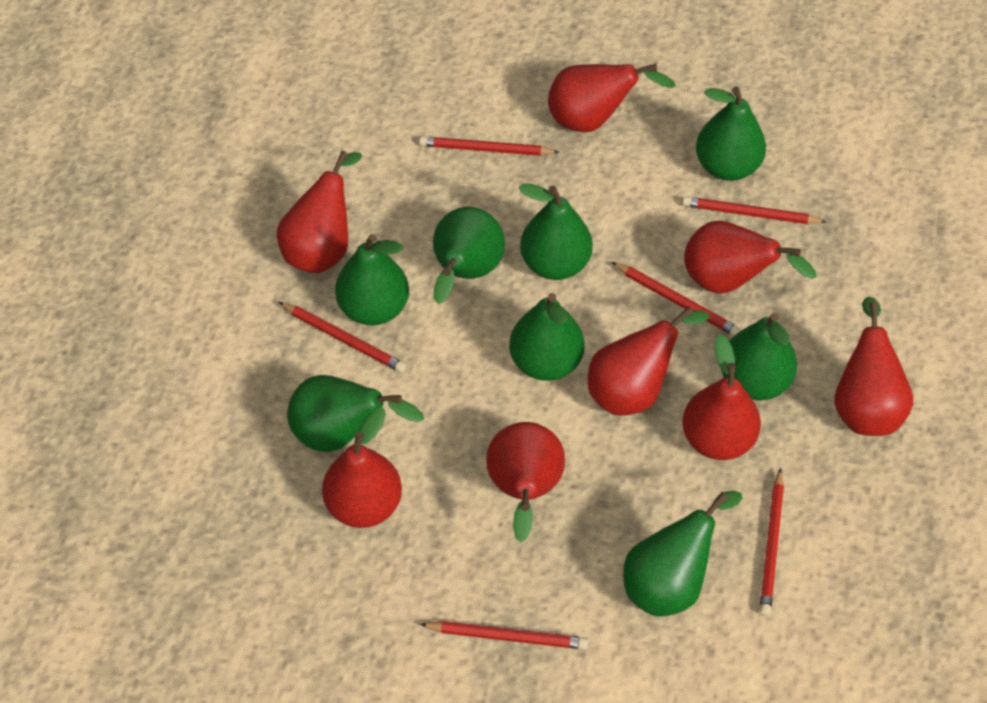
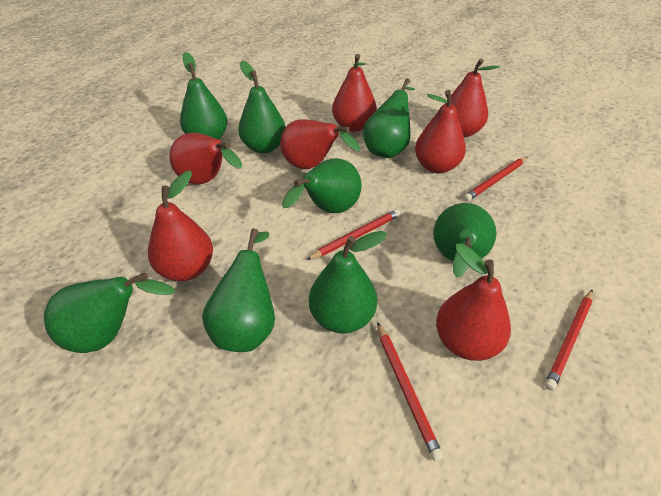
red pear: 8 -> 7
red pencil: 6 -> 4

